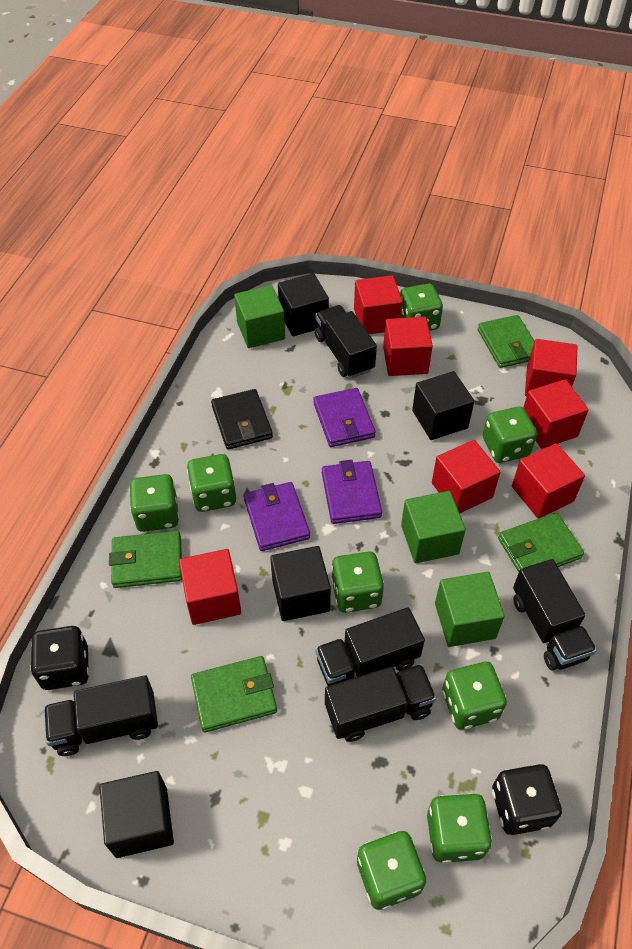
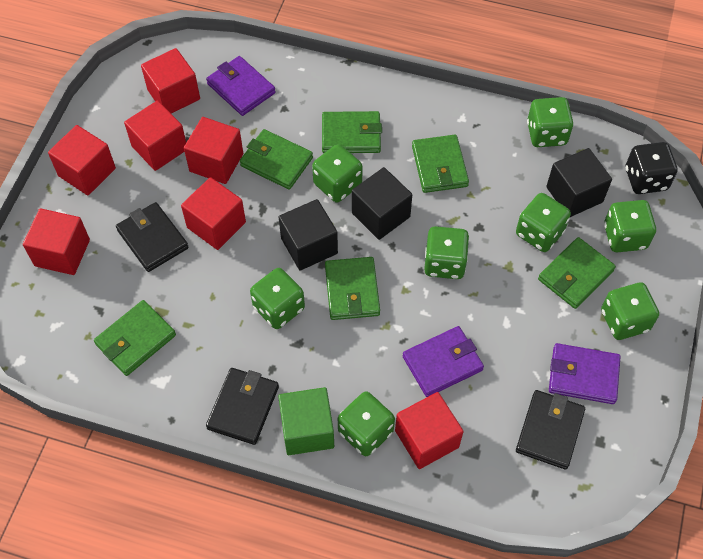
black cube: 4 -> 3
black dice: 2 -> 1
black truck: 5 -> 0
black wallet: 1 -> 3
green cube: 3 -> 1
green wallet: 4 -> 6

